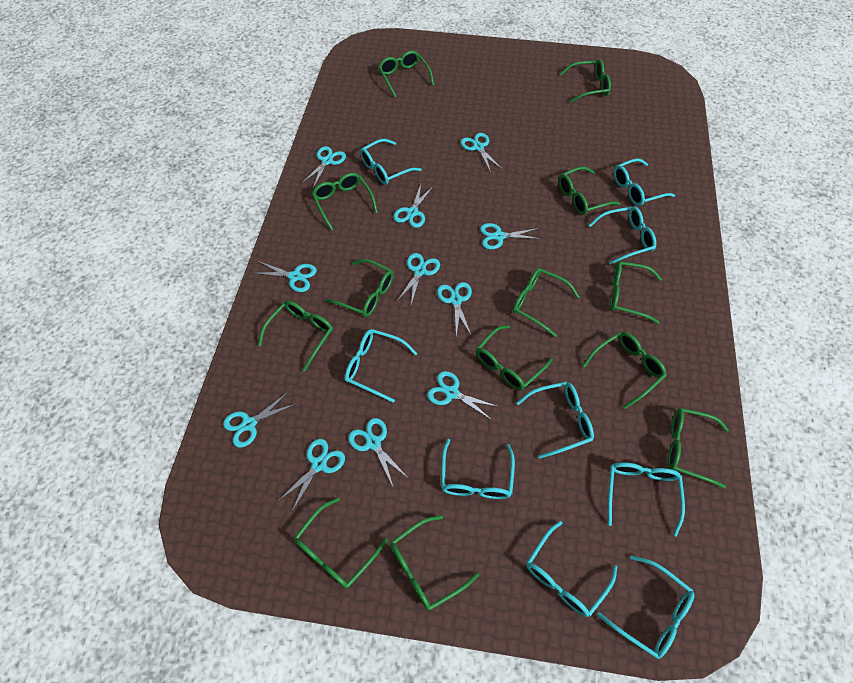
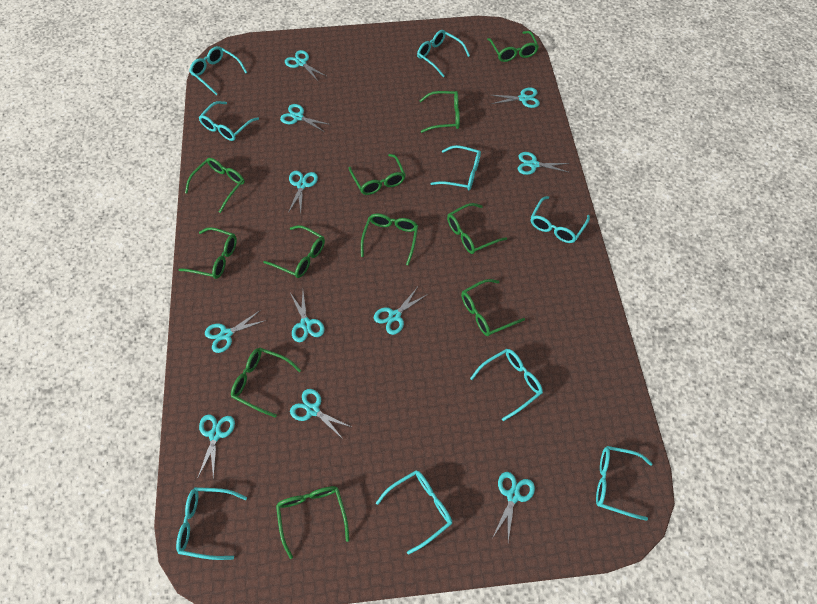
green glasses: 13 -> 11

